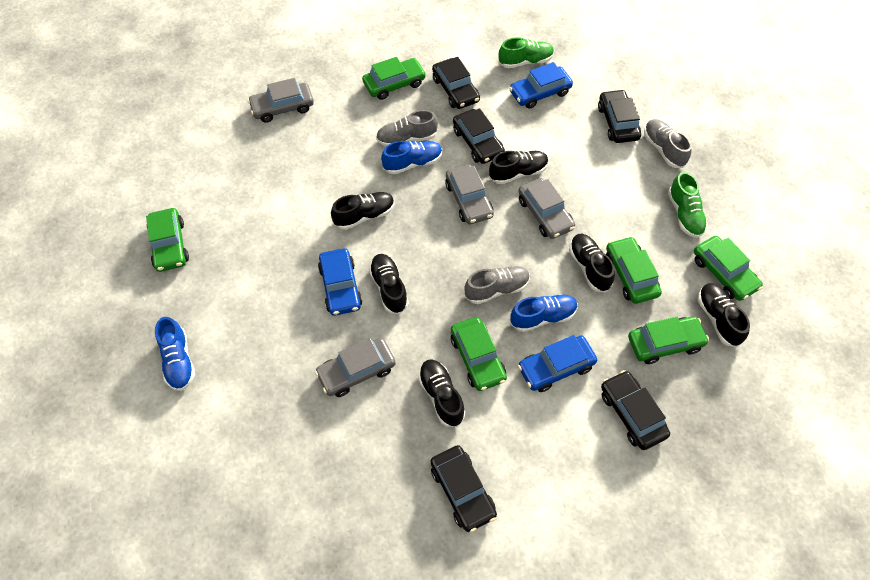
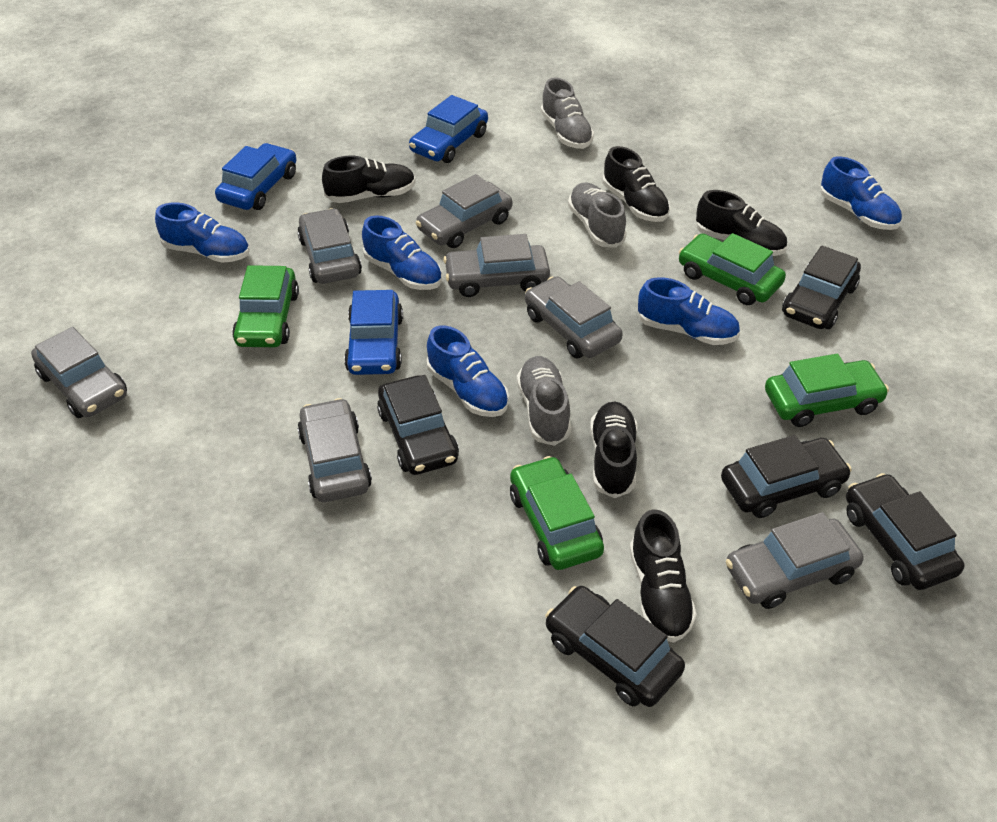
black shoe: 6 -> 5
blue shoe: 3 -> 5
green car: 6 -> 4
green shoe: 2 -> 0
grey car: 4 -> 7

